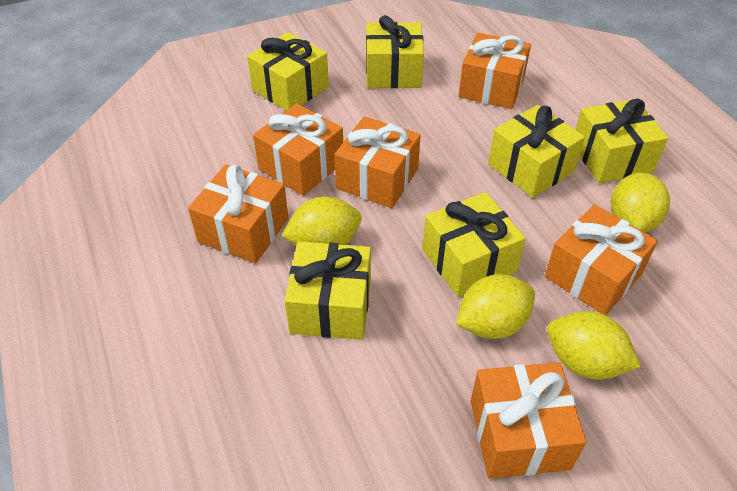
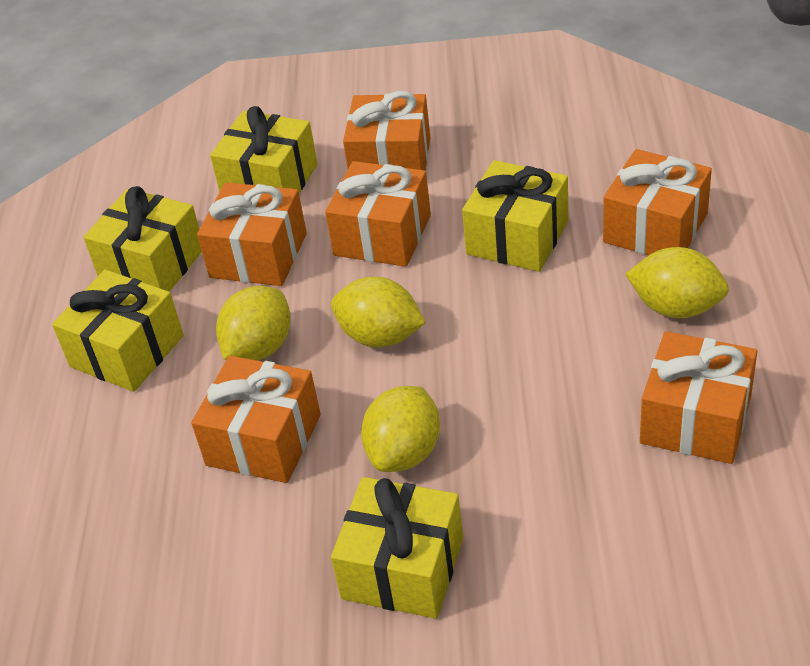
yellow gift: 6 -> 5

